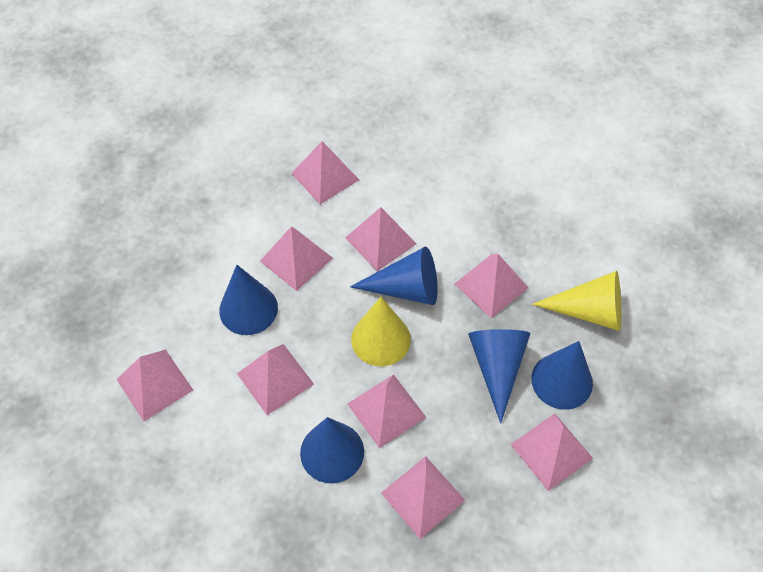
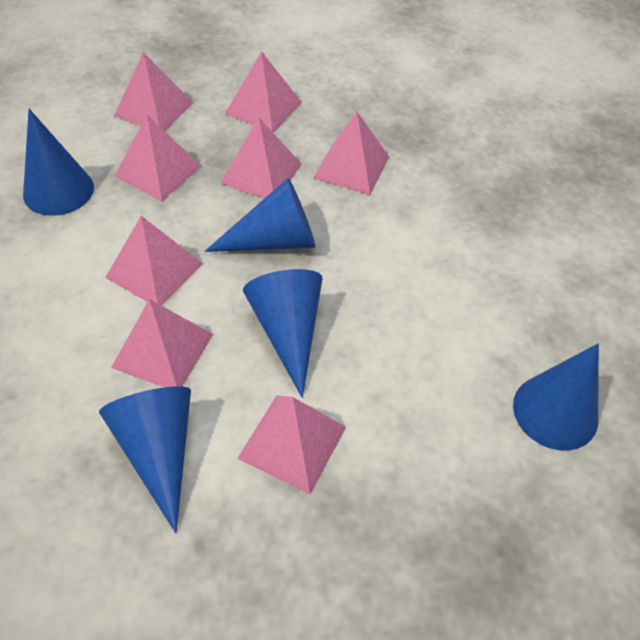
pink pyramid: 9 -> 8
yellow cone: 2 -> 0

